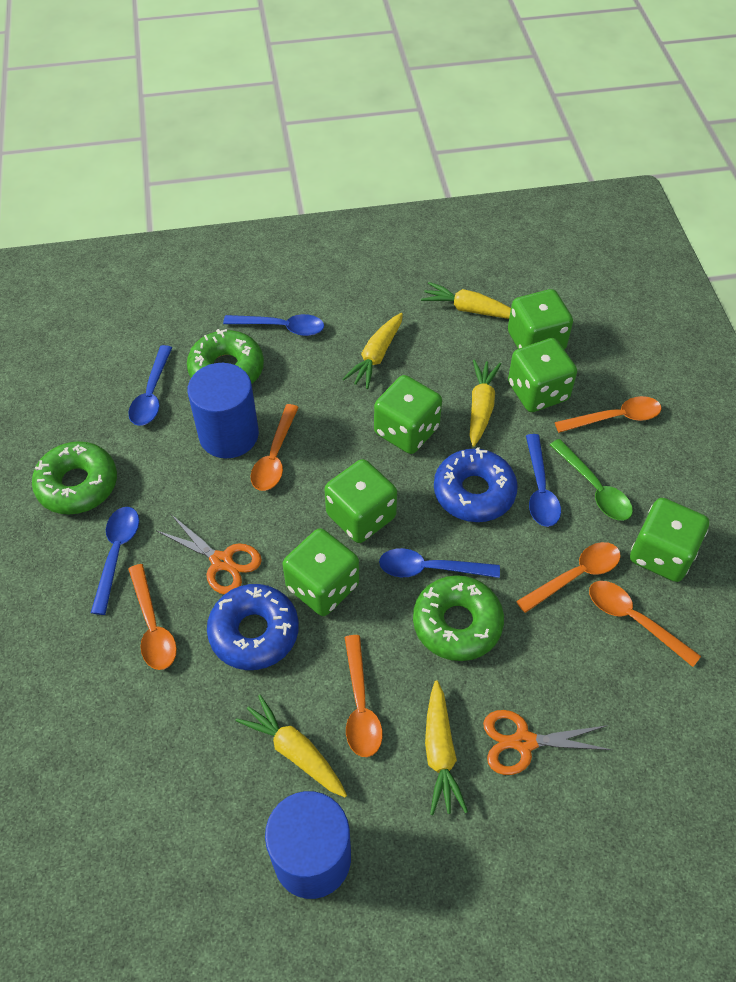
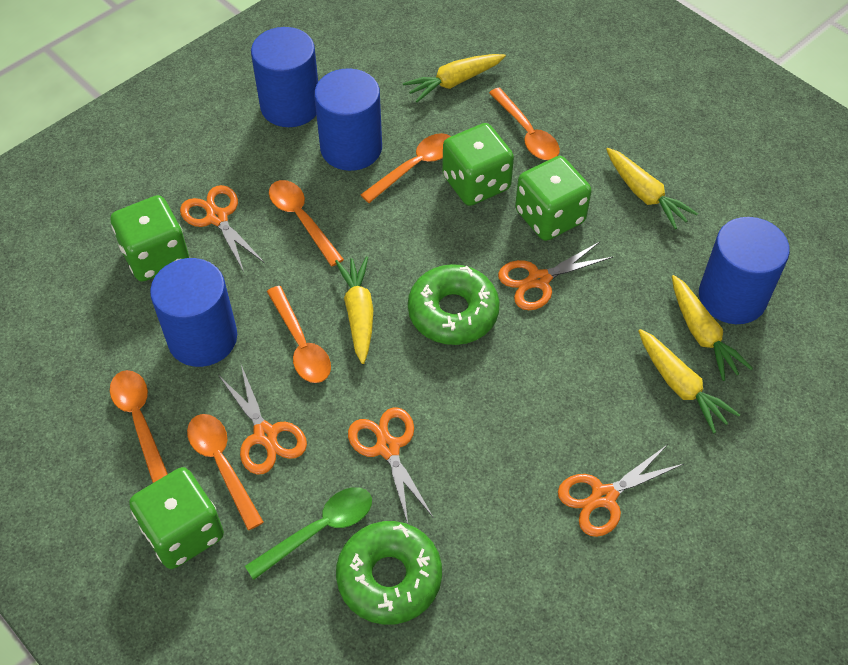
blue cylinder: 2 -> 4
blue donut: 2 -> 0
blue spoon: 5 -> 0
green dice: 6 -> 4
green donut: 3 -> 2
orange scissors: 2 -> 5

